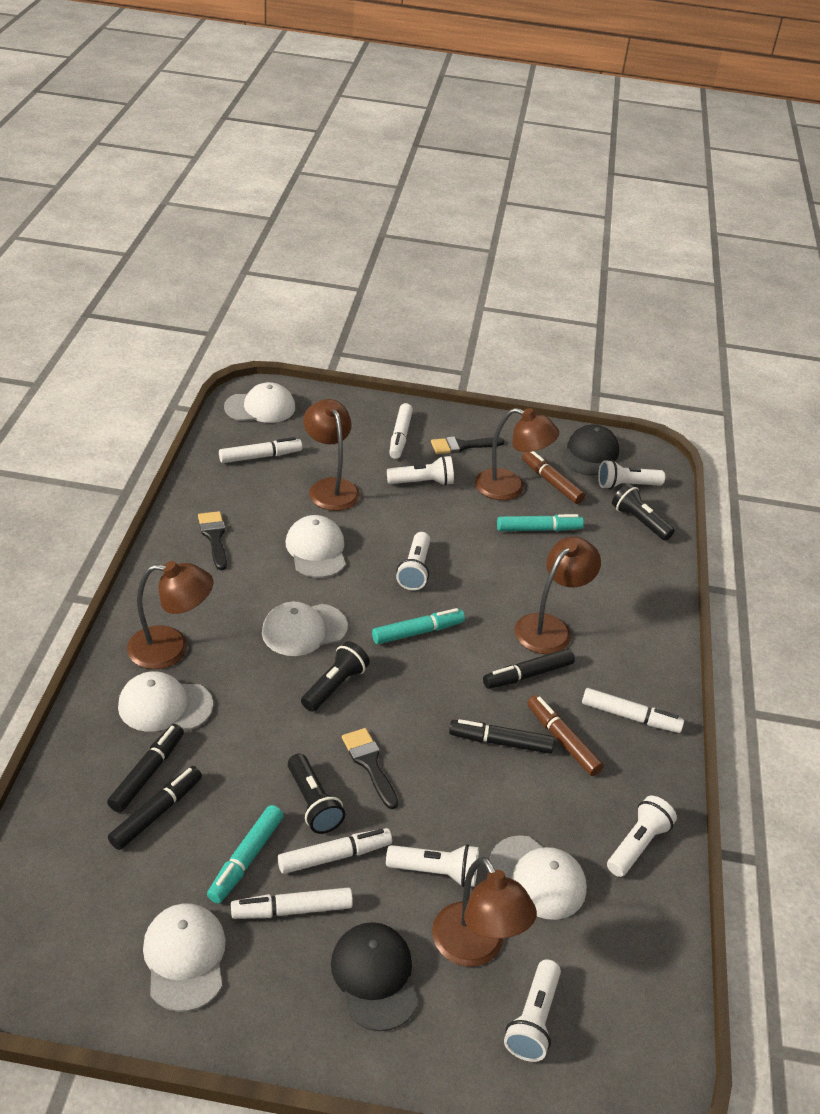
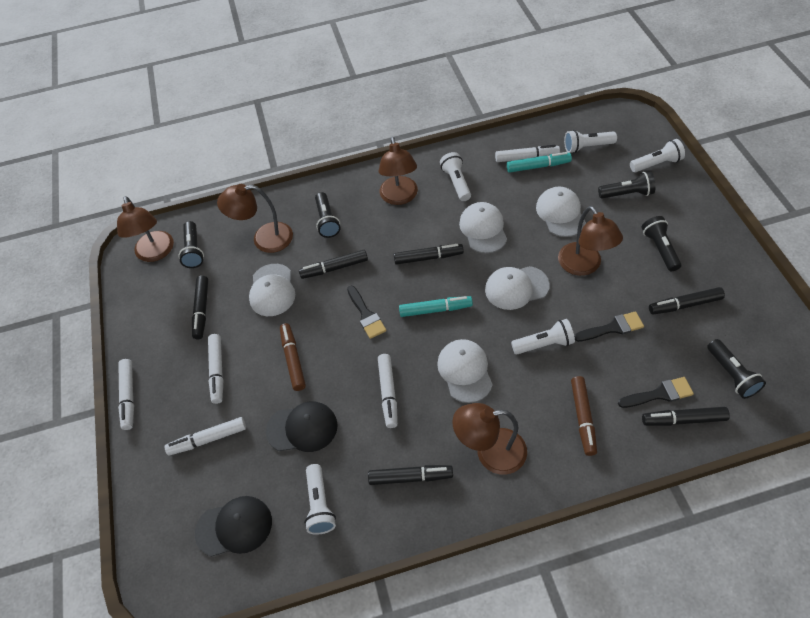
black flashlight: 3 -> 5
black marker: 4 -> 6
turquoise marker: 3 -> 2
white cap: 6 -> 5
white flashlight: 6 -> 5

